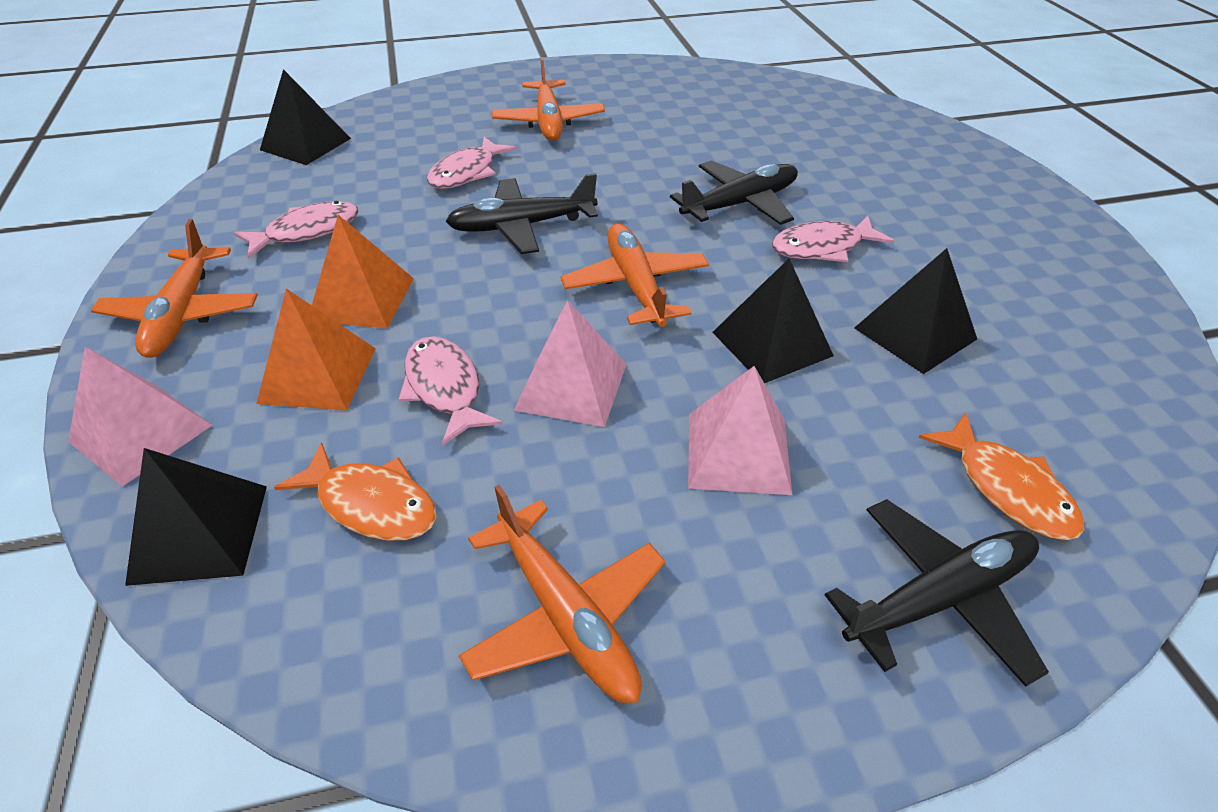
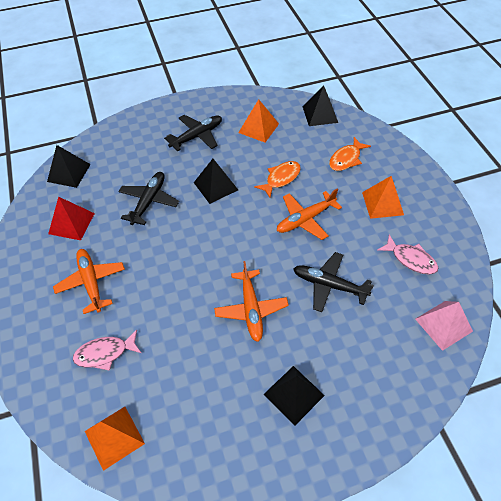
orange plane: 4 -> 3
orange pyramid: 2 -> 3
pink fish: 4 -> 2
pink pyramid: 3 -> 1
red pyramid: 0 -> 1

